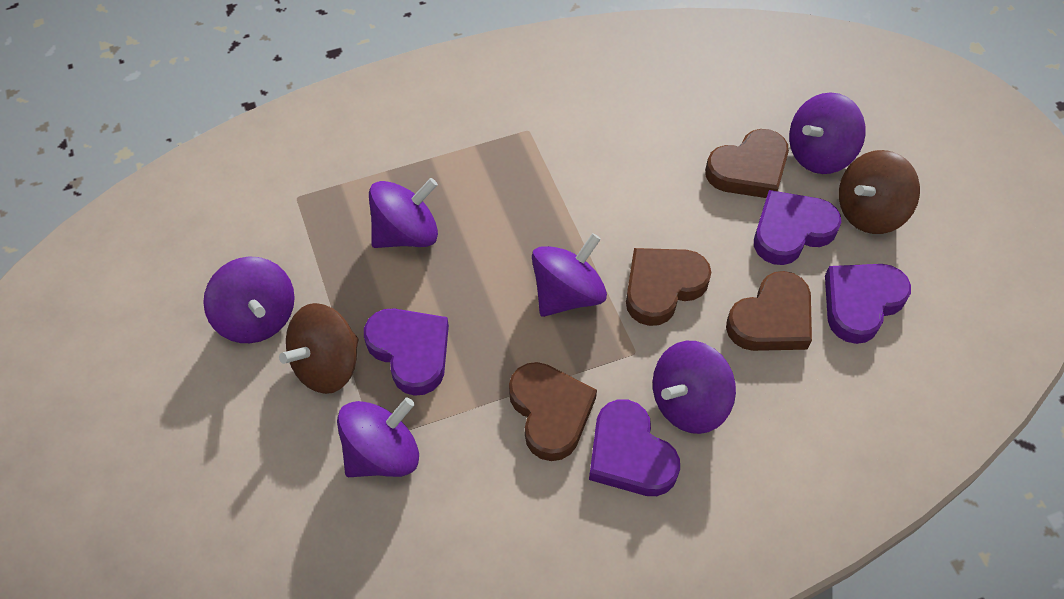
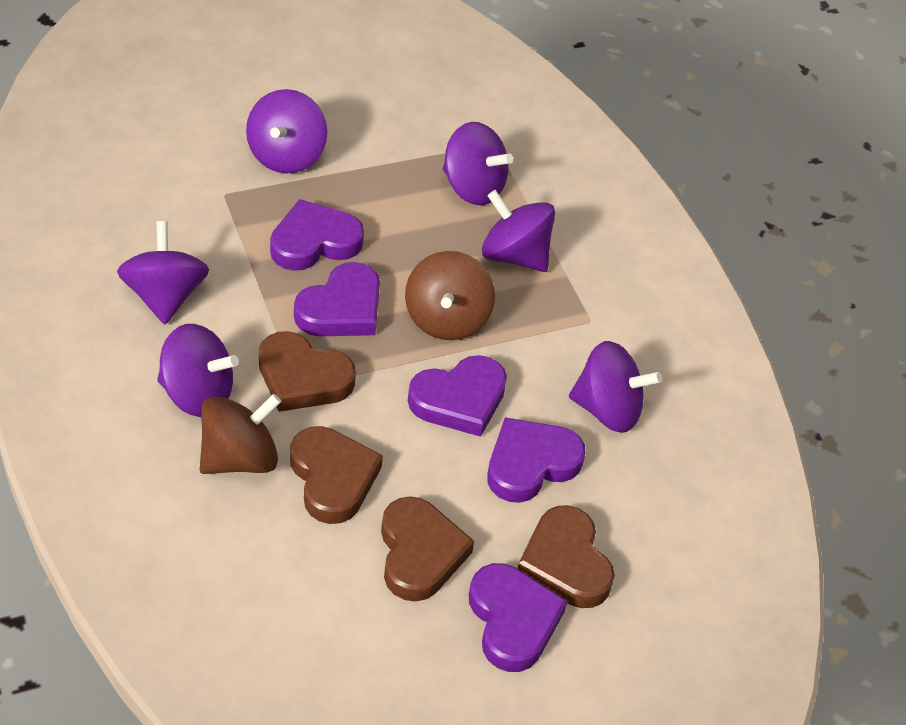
purple heart: 4 -> 5

